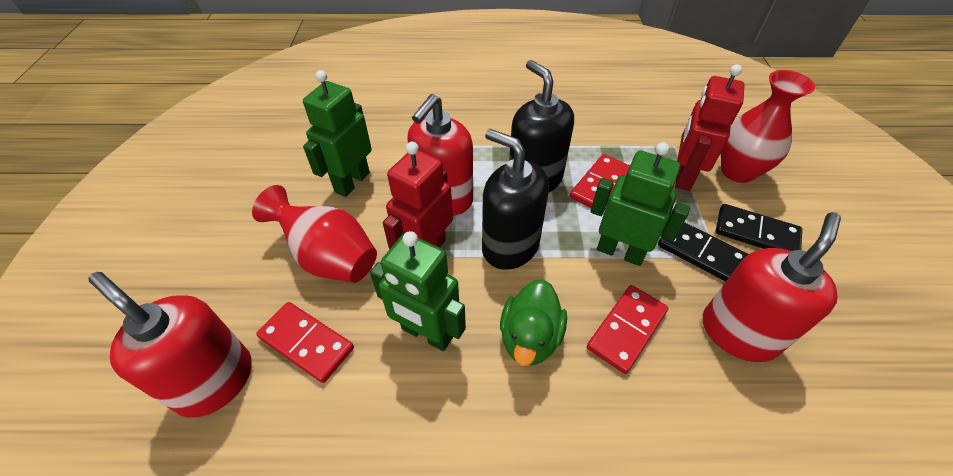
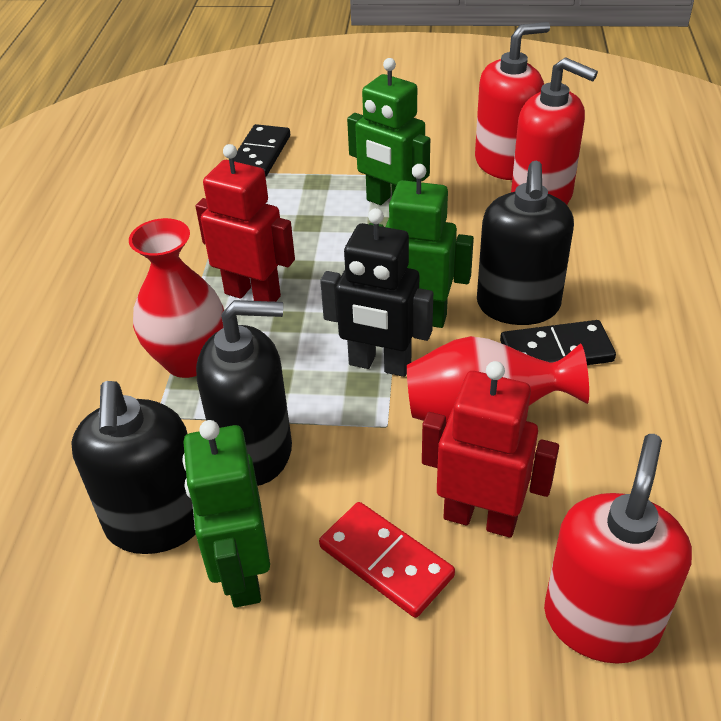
black robot: 0 -> 1
black soap dispenser: 2 -> 3
green duck: 1 -> 0
red domino: 3 -> 1

